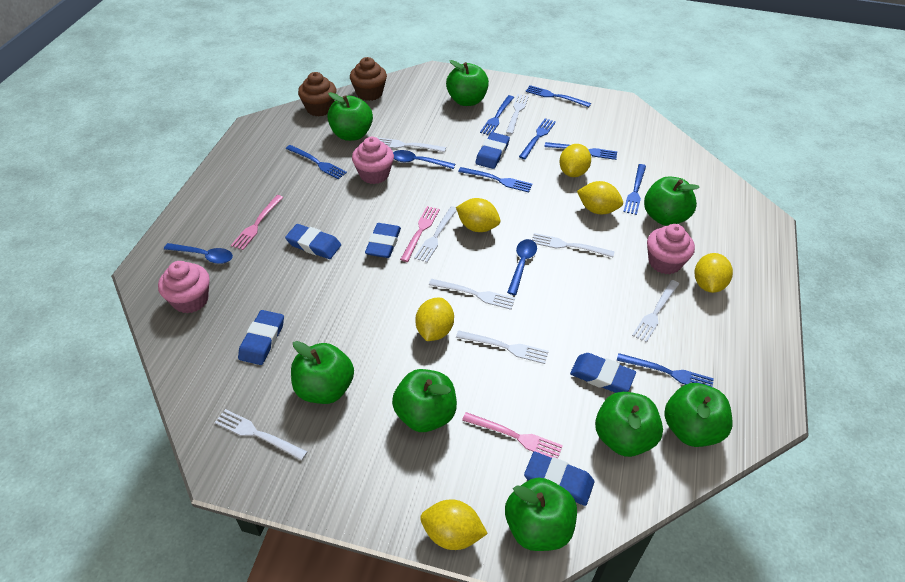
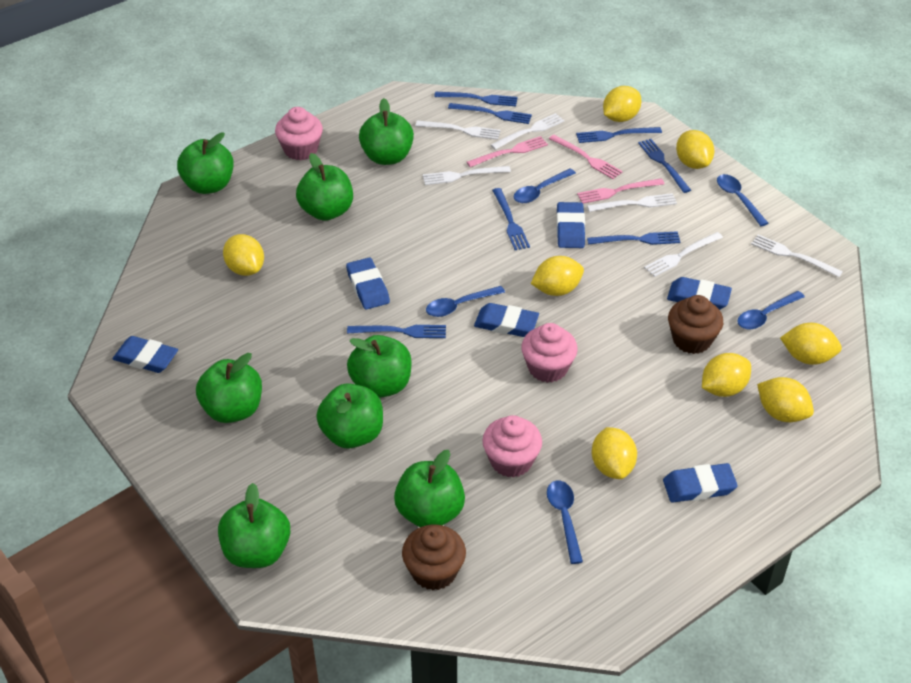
blue fork: 8 -> 7
blue spoon: 3 -> 5
white fork: 8 -> 6
yellow lemon: 6 -> 8

